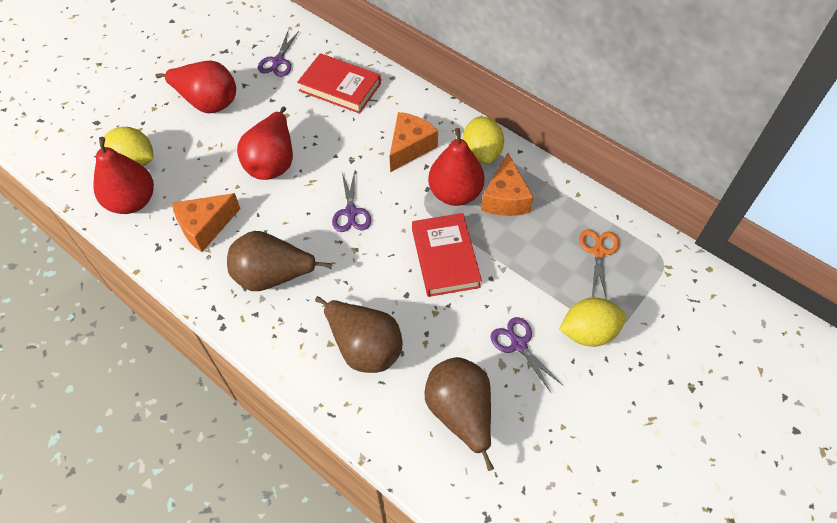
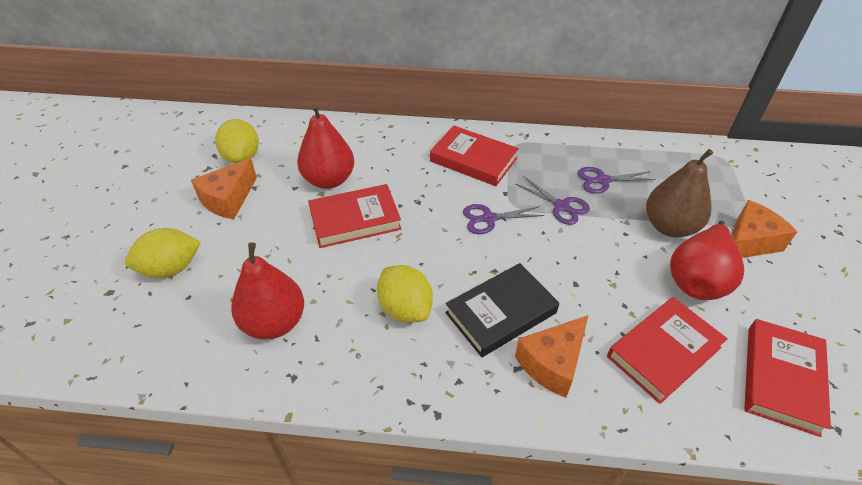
black book: 0 -> 1
brown pear: 3 -> 1
orange scissors: 1 -> 0
red book: 2 -> 4
red pear: 4 -> 3

